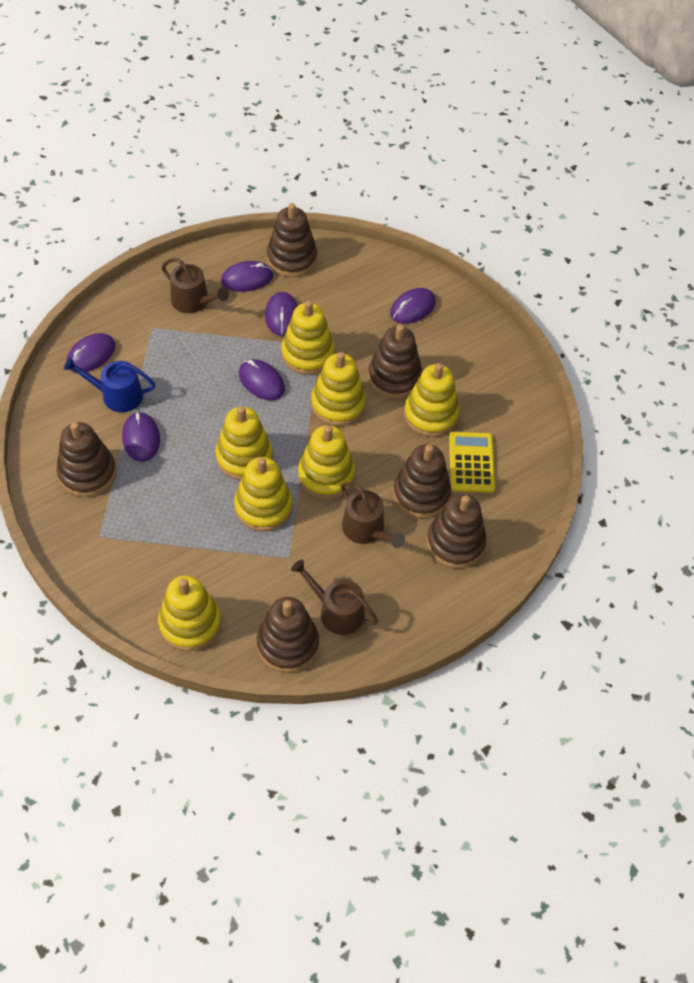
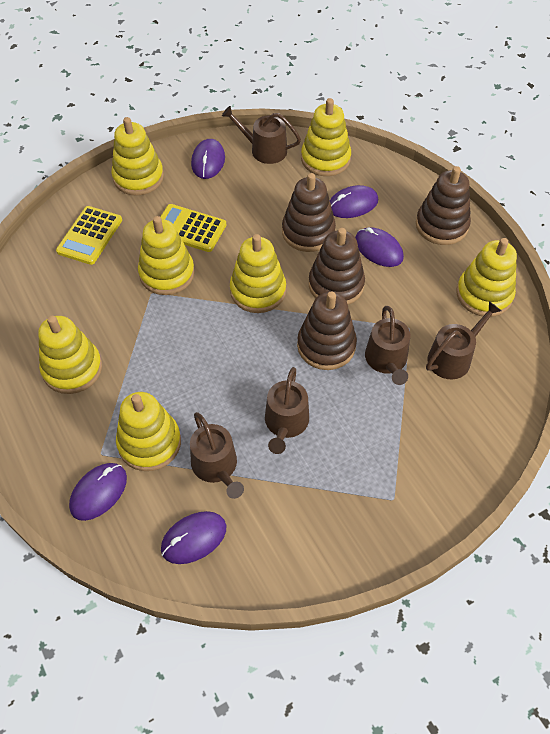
blue watering can: 1 -> 0
brown stacking toy: 6 -> 4
brown watering can: 3 -> 5
purple mouse: 6 -> 5
yellow calculator: 1 -> 2

